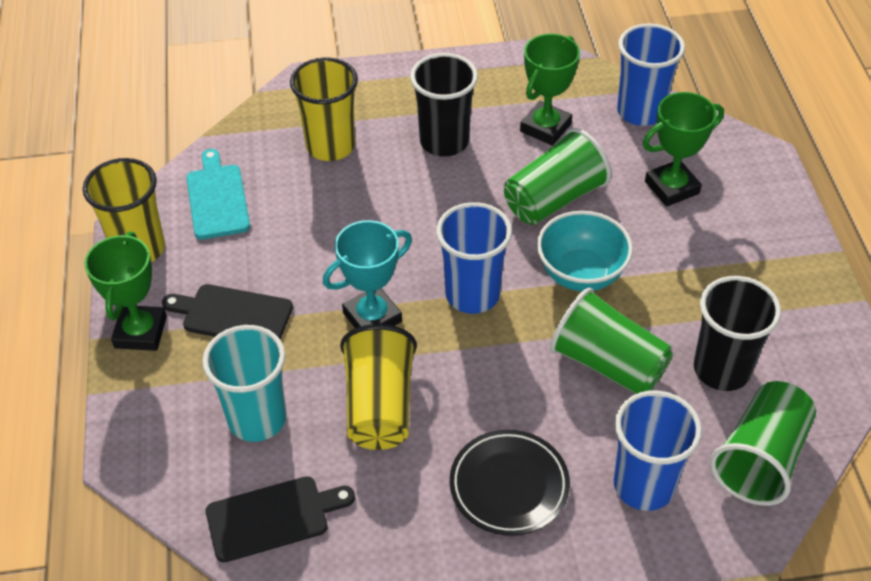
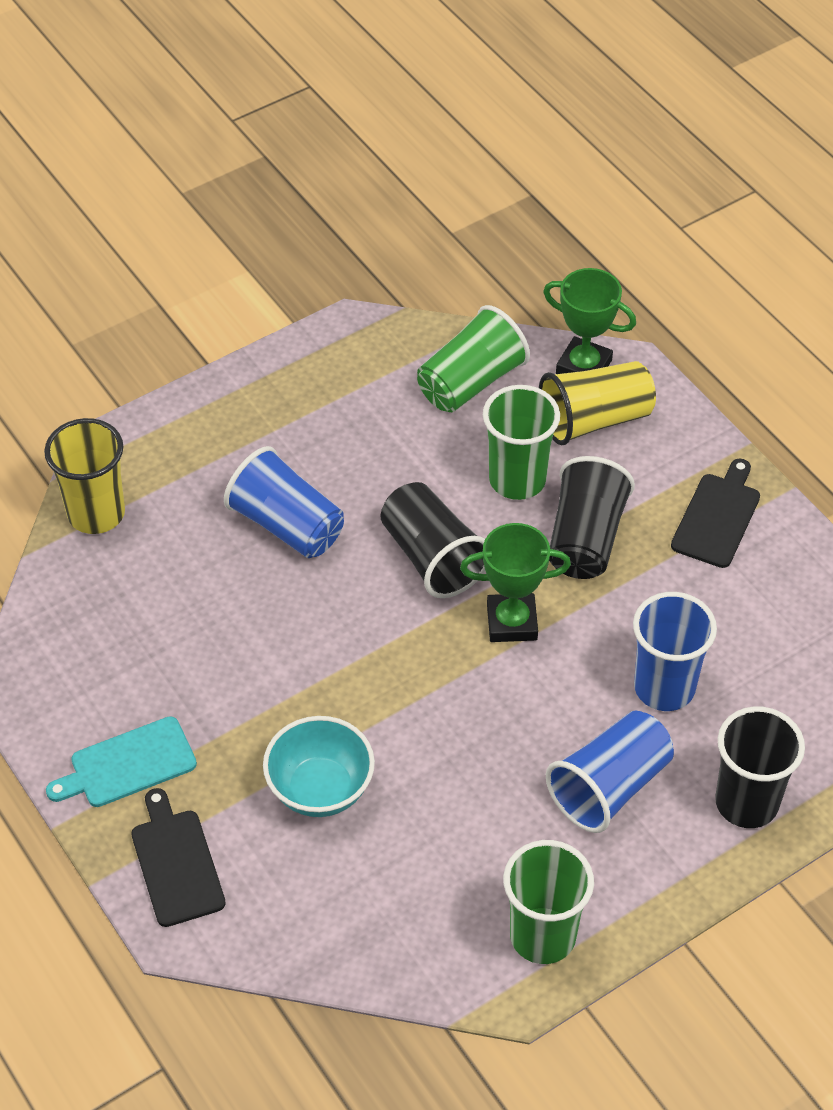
black cup: 2 -> 3
black plate: 1 -> 0
green trophy: 3 -> 2
turquoise cup: 1 -> 0
turquoise trophy: 1 -> 0
yellow cup: 3 -> 2

